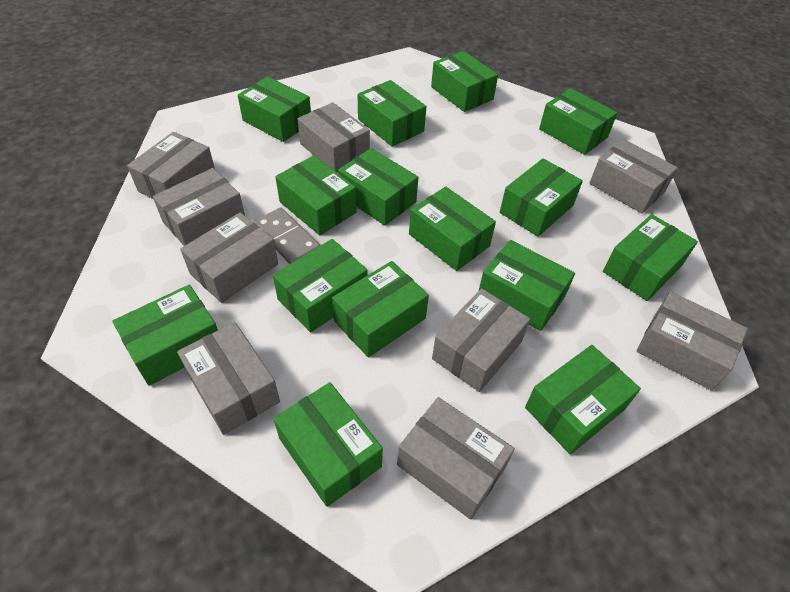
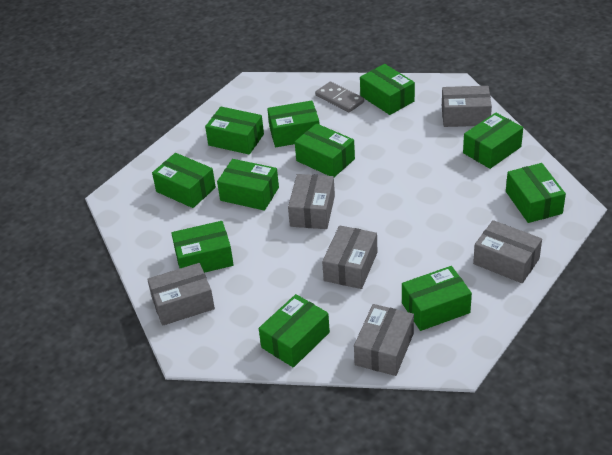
green box: 15 -> 11
grey box: 9 -> 6

